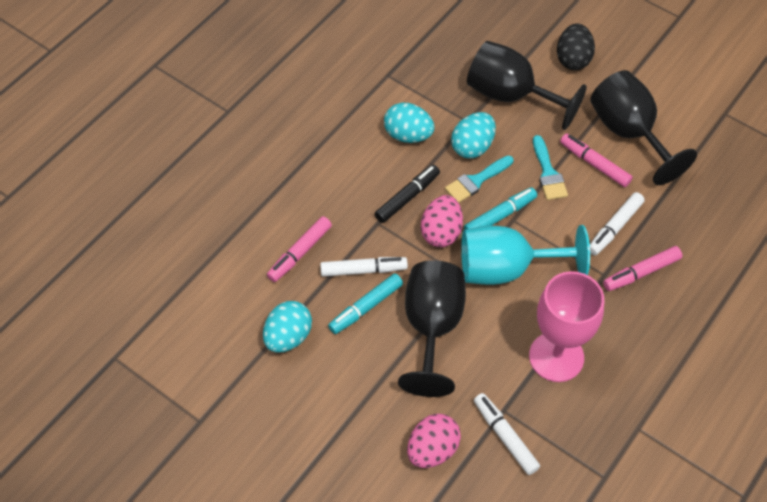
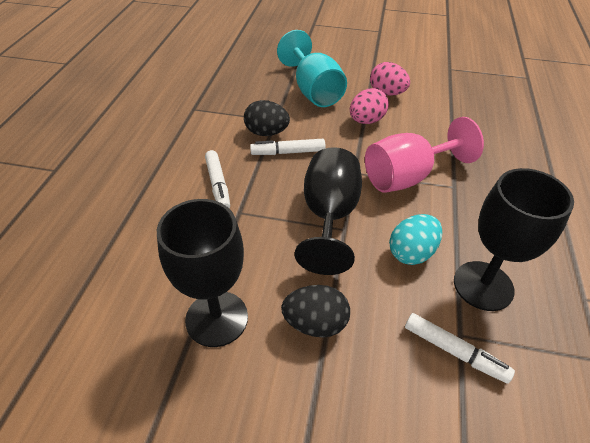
black egg: 1 -> 2
black marker: 1 -> 0
pink marker: 3 -> 0
turquoise brush: 2 -> 0
turquoise egg: 3 -> 1
turquoise marker: 2 -> 0

